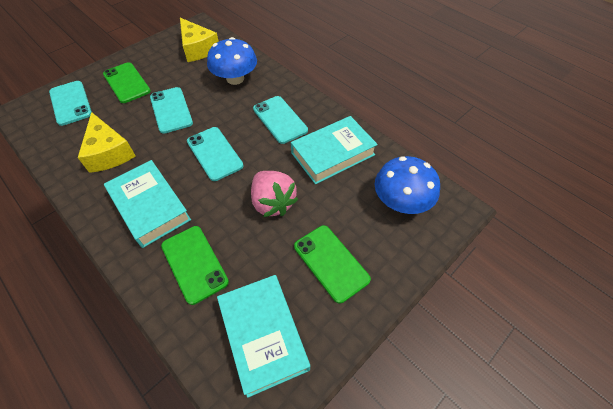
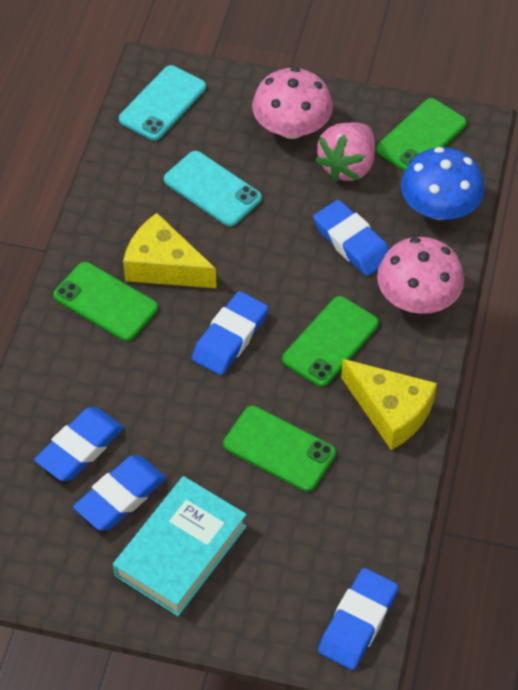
blue eraser: 0 -> 5
blue mushroom: 2 -> 1
green phone: 3 -> 4
pink mushroom: 0 -> 2
turquoise book: 3 -> 1
turquoise phone: 4 -> 2

